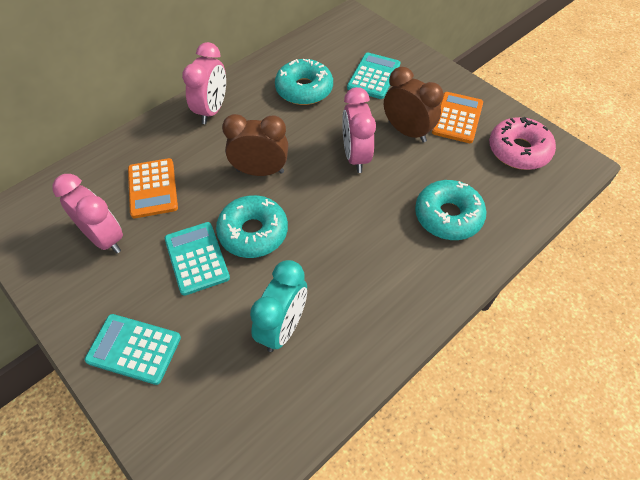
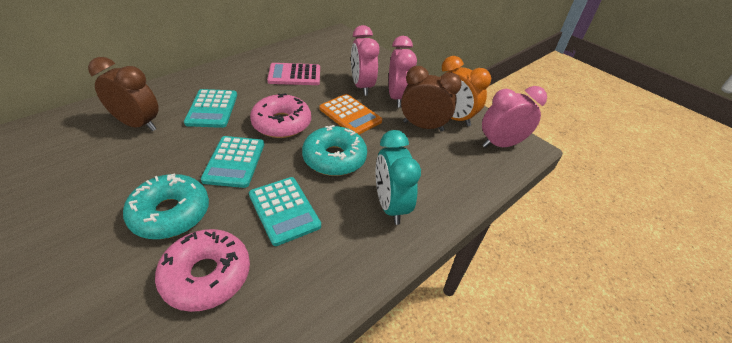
orange calculator: 2 -> 1
orange clock: 0 -> 1
pink calculator: 0 -> 1
pink donut: 1 -> 2
turquoise donut: 3 -> 2

